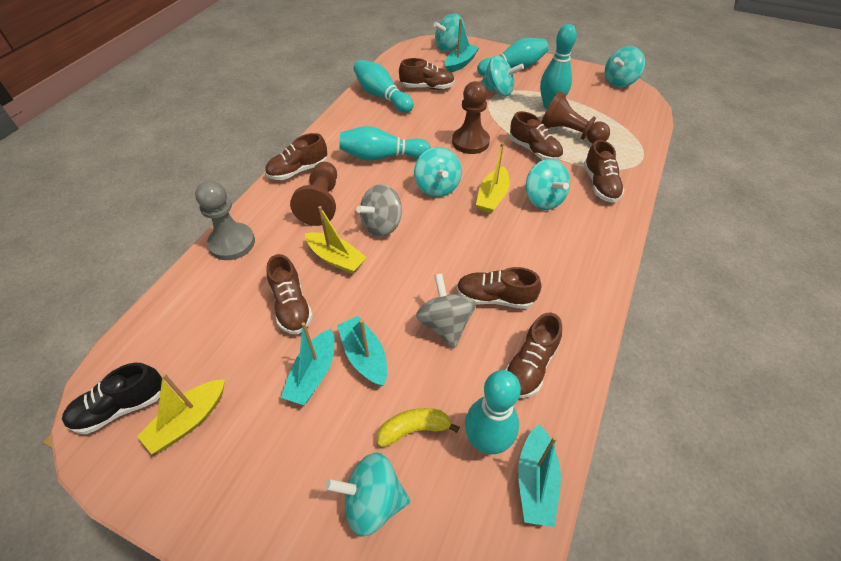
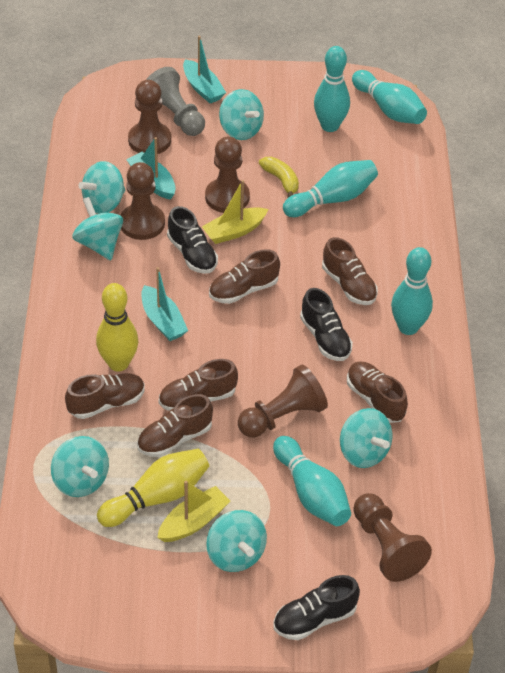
black shoe: 1 -> 3
brown pawn: 3 -> 5
brown shoe: 7 -> 6
grey spinning top: 2 -> 0
turquoise boat: 4 -> 3
yellow boat: 3 -> 2
yellow bowling pin: 0 -> 2

